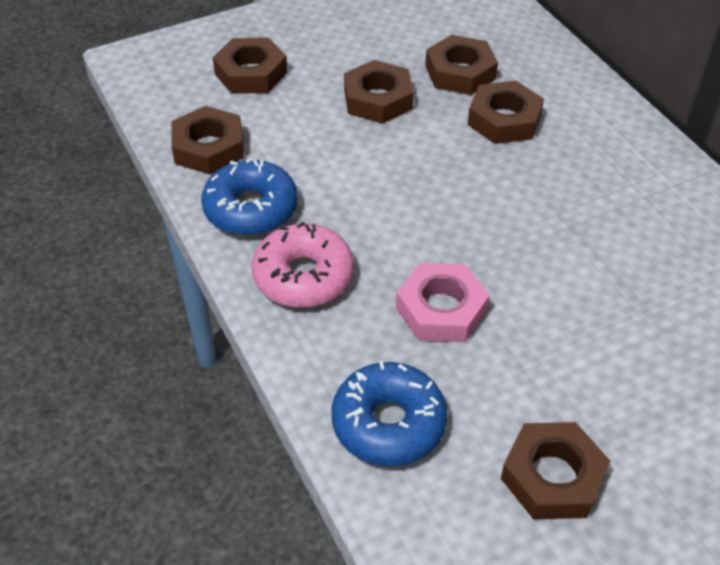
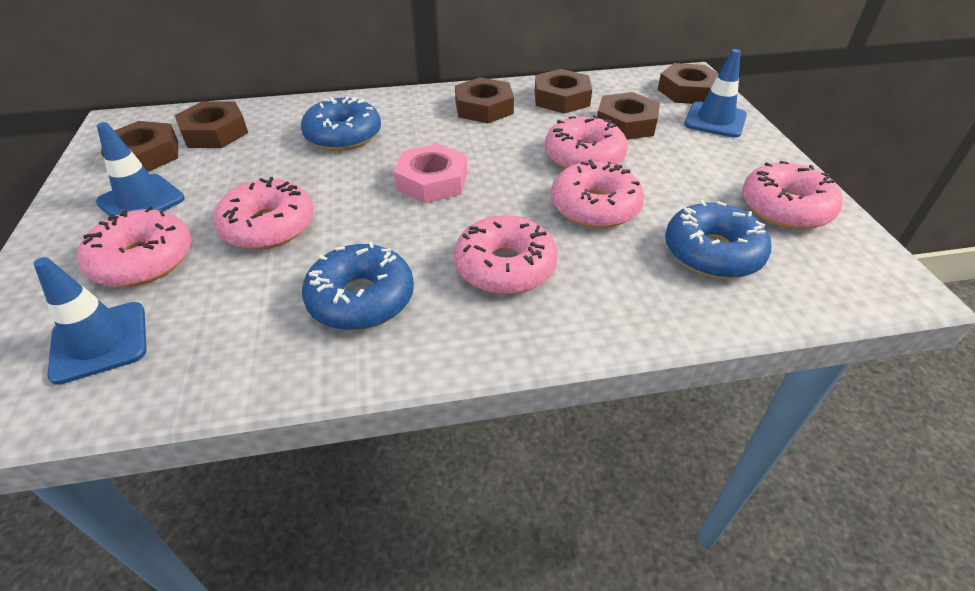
blue donut: 2 -> 3
blue traffic cone: 0 -> 3
pink donut: 1 -> 6

